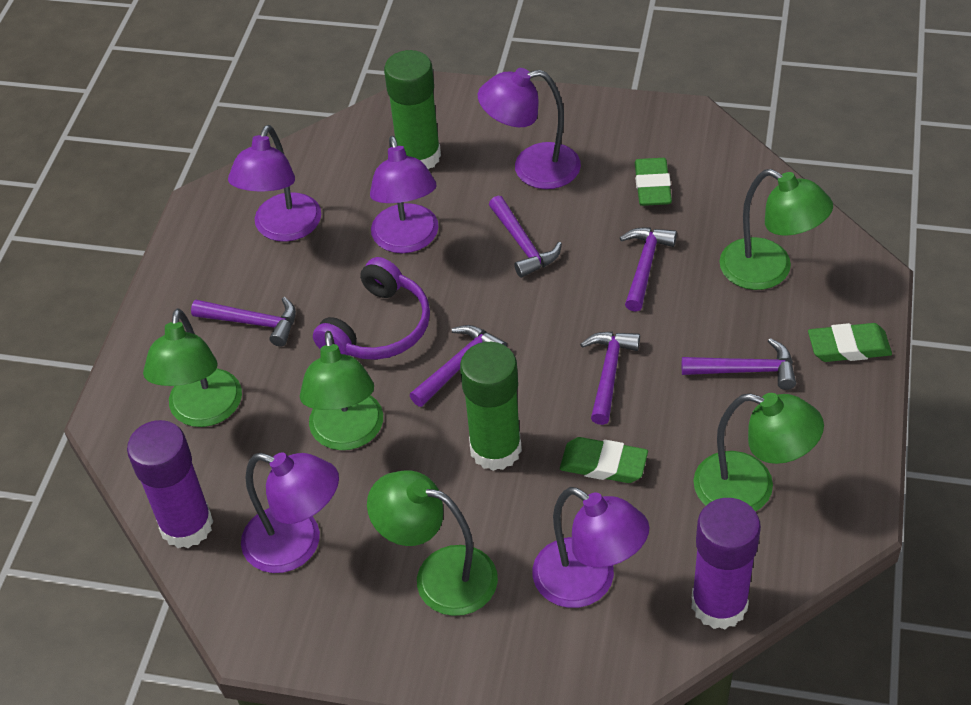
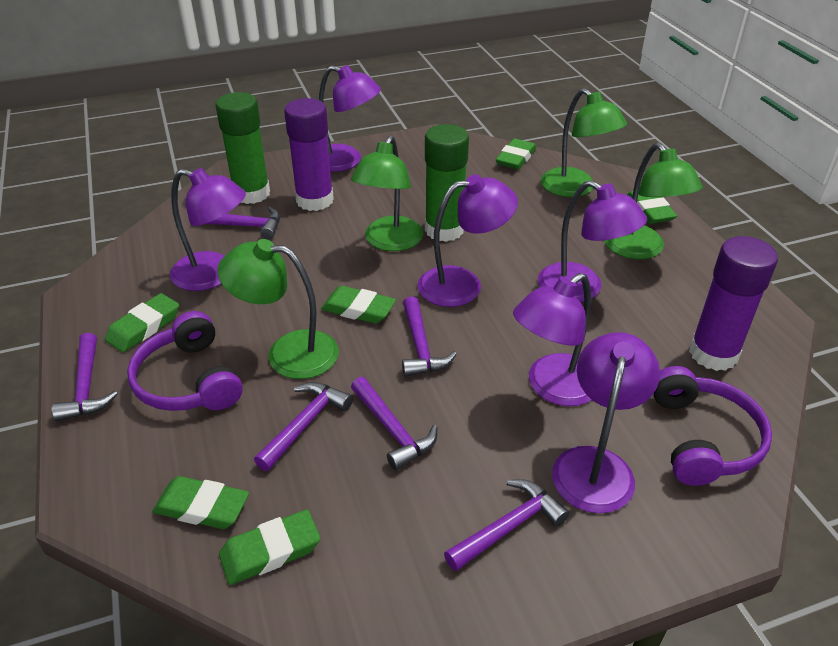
green eraser: 3 -> 6
green lamp: 5 -> 4
purple headphones: 1 -> 2
purple lamp: 5 -> 6

